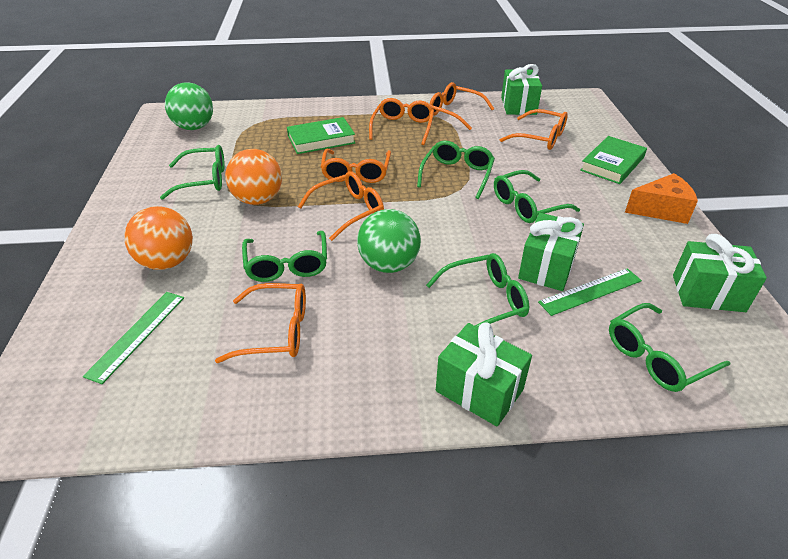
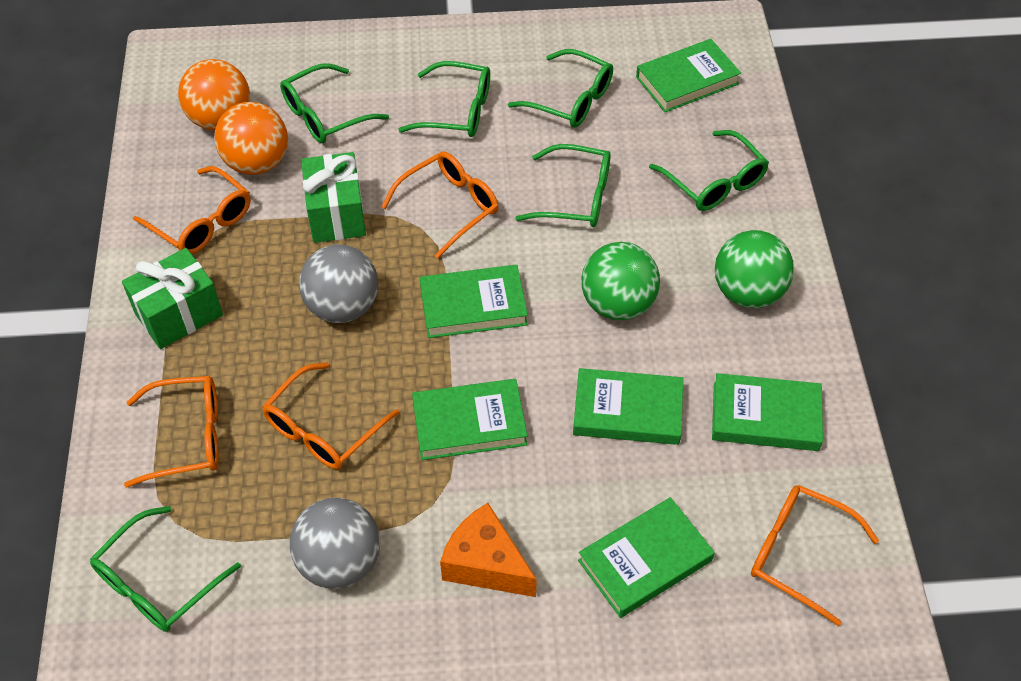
green book: 2 -> 6
green gift: 4 -> 2
green ruler: 2 -> 0
grey ball: 0 -> 2
orange glasses: 6 -> 5

